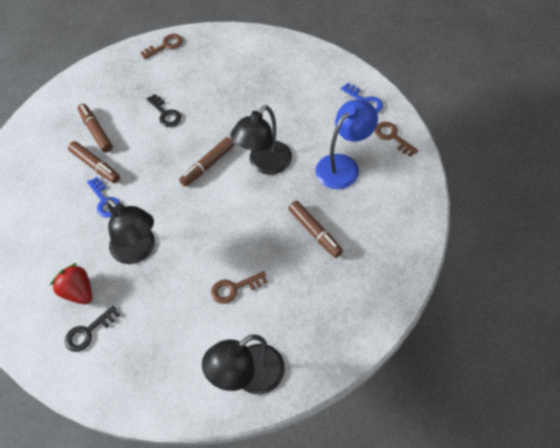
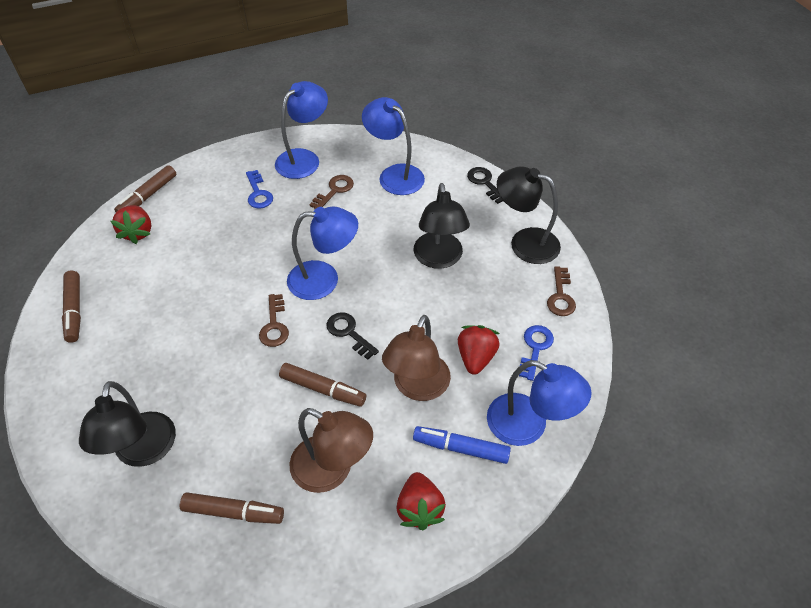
blue lamp: 1 -> 4
blue marker: 0 -> 1
brown lamp: 0 -> 2
red strawberry: 1 -> 3

